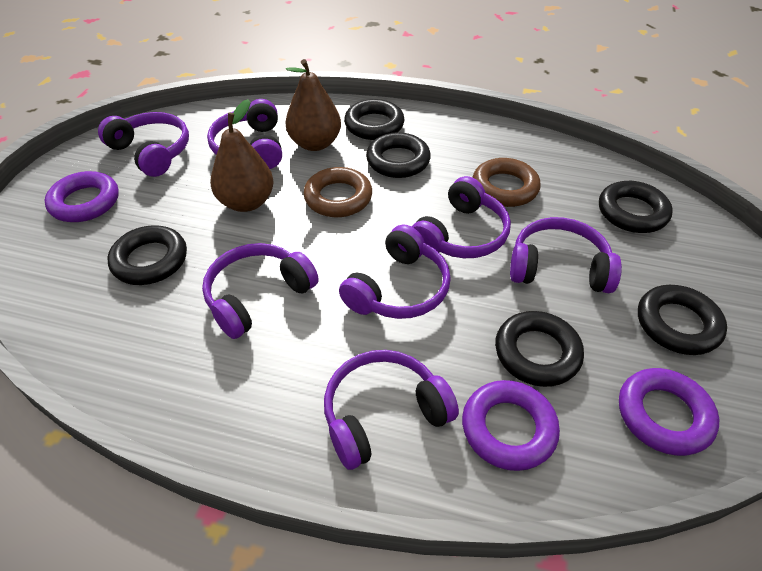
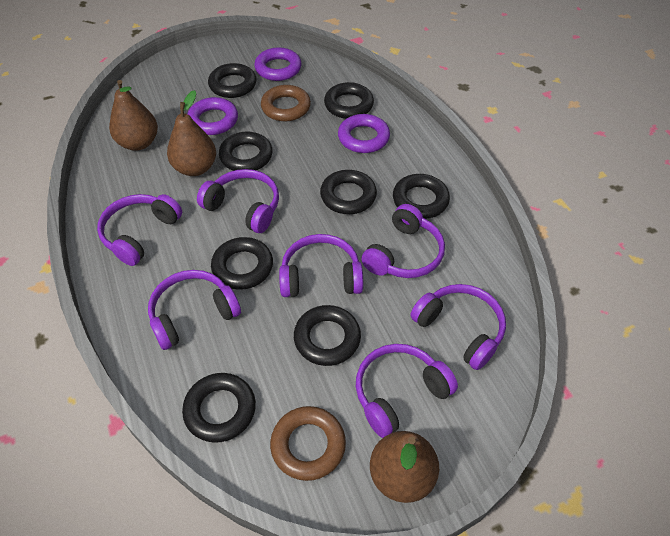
black ring: 6 -> 8
brown pear: 2 -> 3

